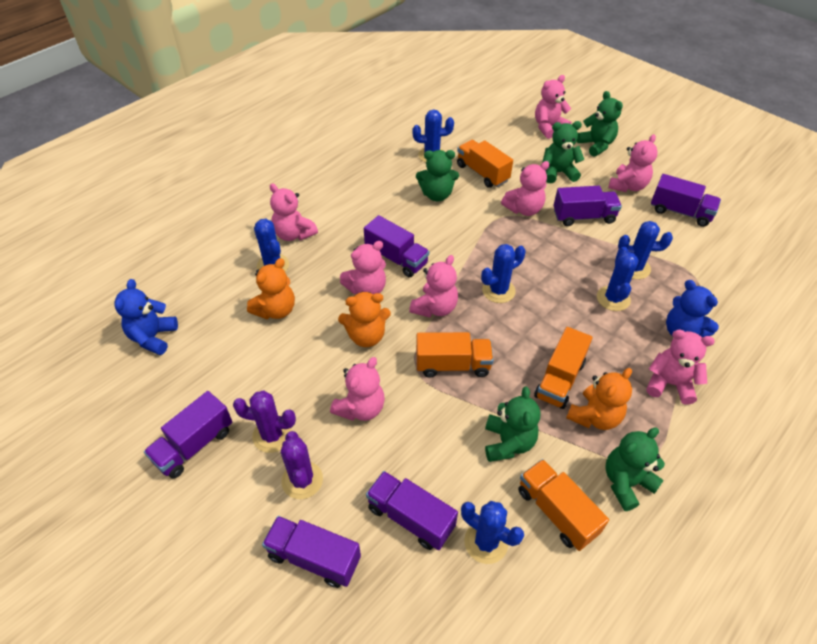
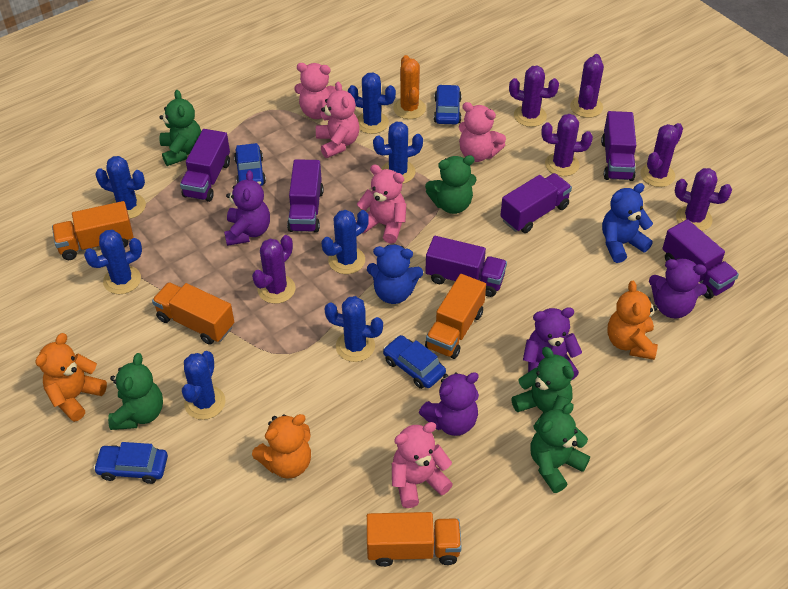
blue cactus: 6 -> 7
blue car: 0 -> 4
orange cactus: 0 -> 1
pink teddy bear: 8 -> 5
purple cactus: 2 -> 6
purple teddy bear: 0 -> 4

